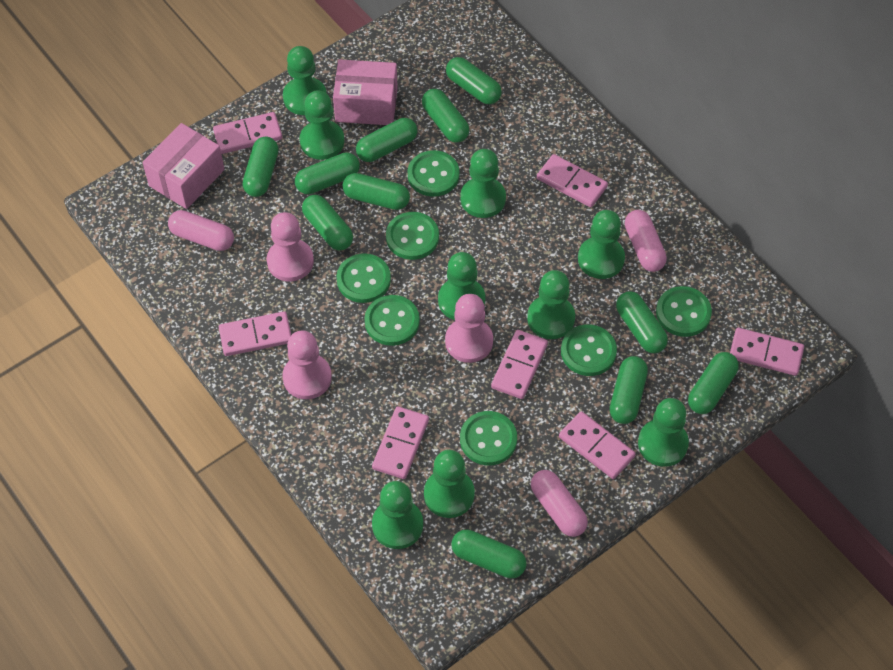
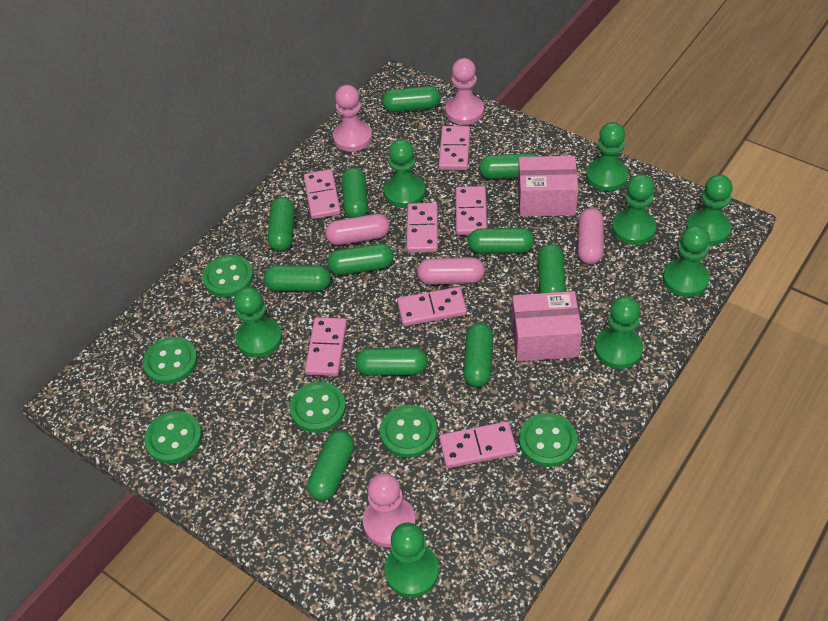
green button: 7 -> 6
green pawn: 9 -> 8

